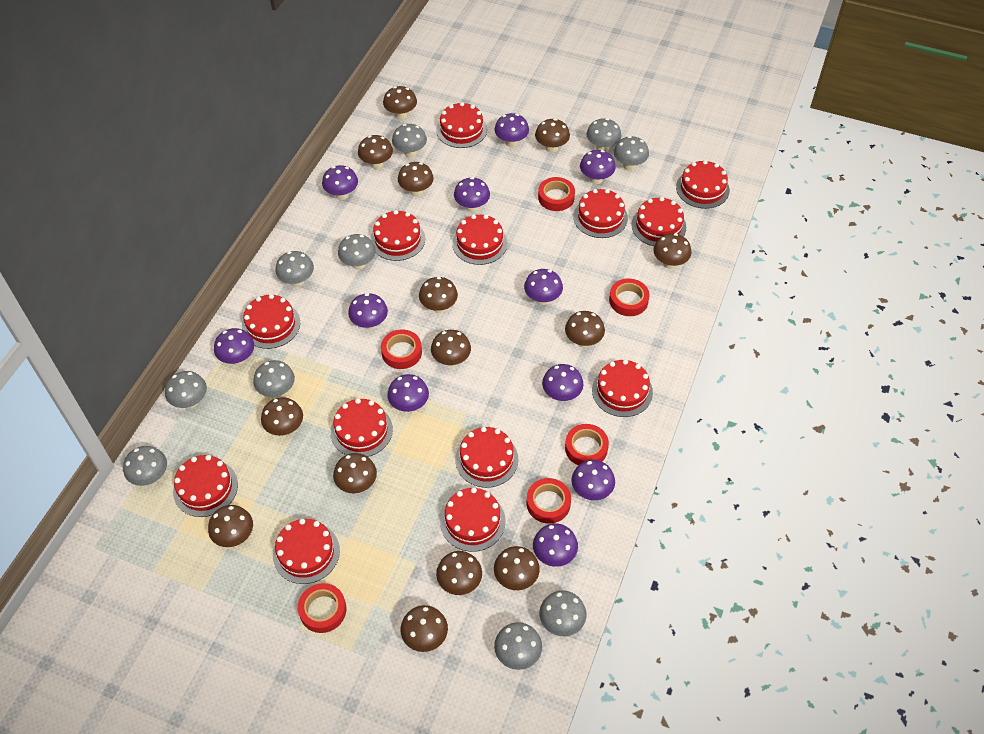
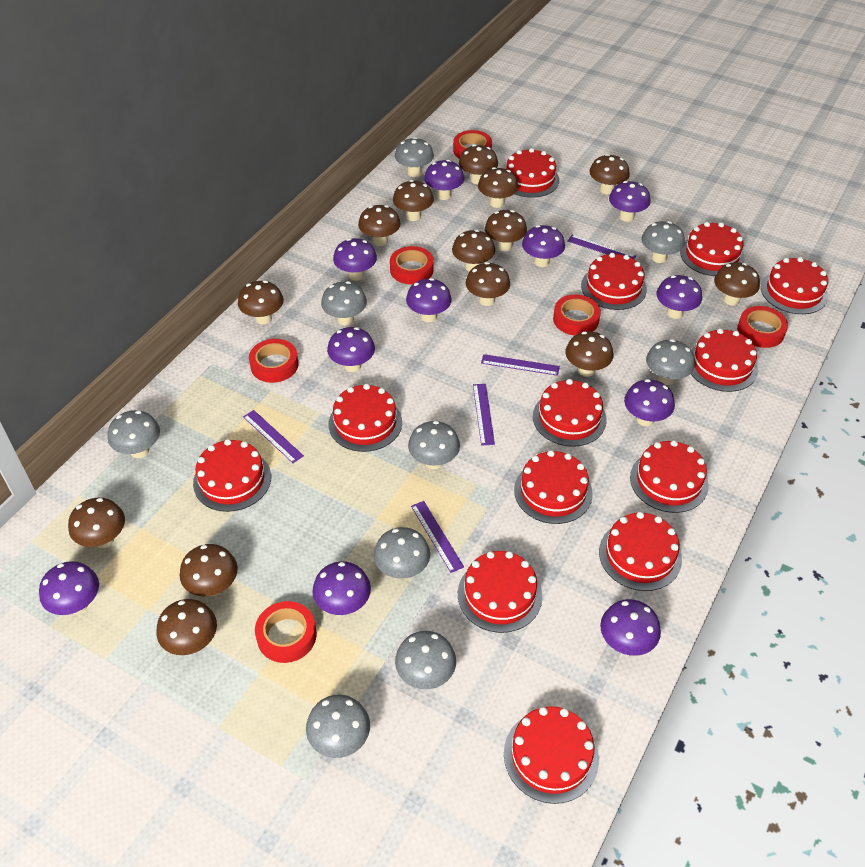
grey mushroom: 10 -> 9
purple ruler: 0 -> 5

